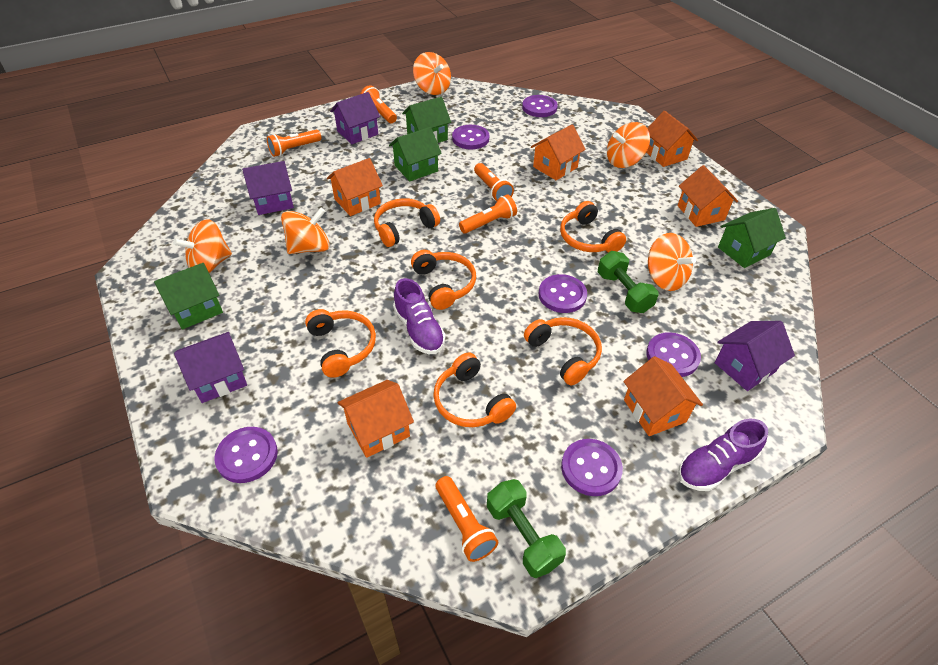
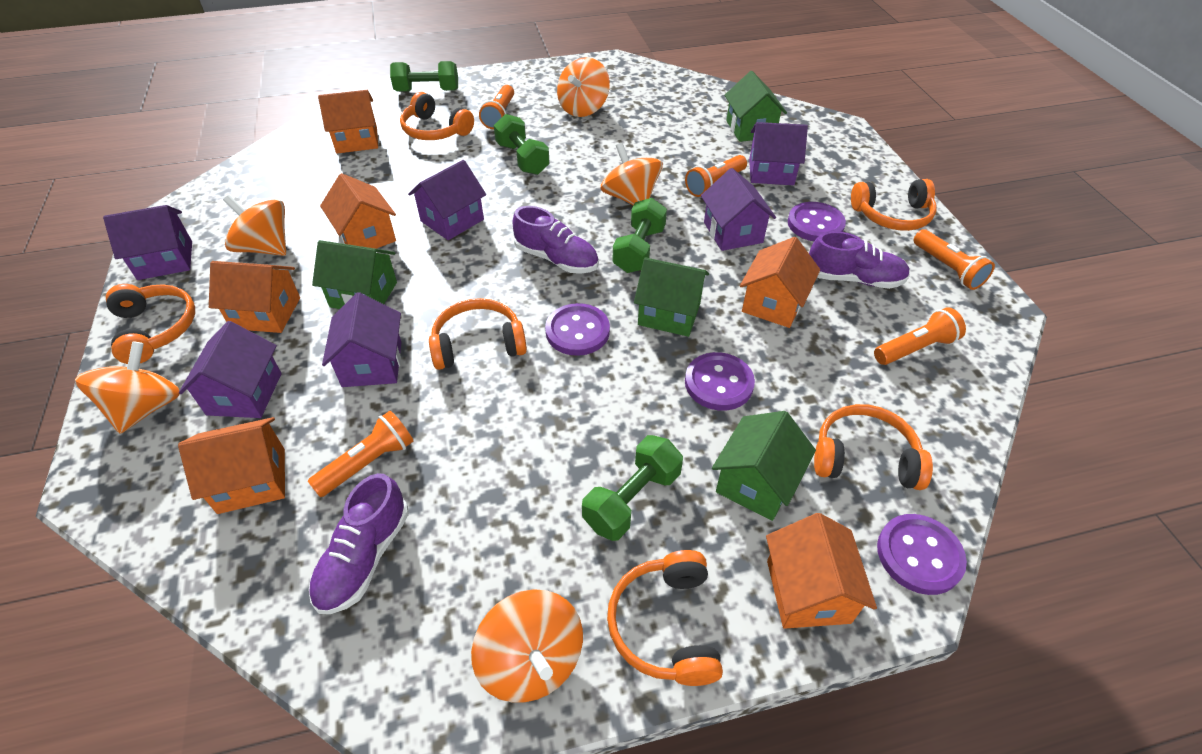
green dumbbell: 2 -> 4
purple button: 6 -> 4
purple house: 4 -> 6
purple shoe: 2 -> 3

